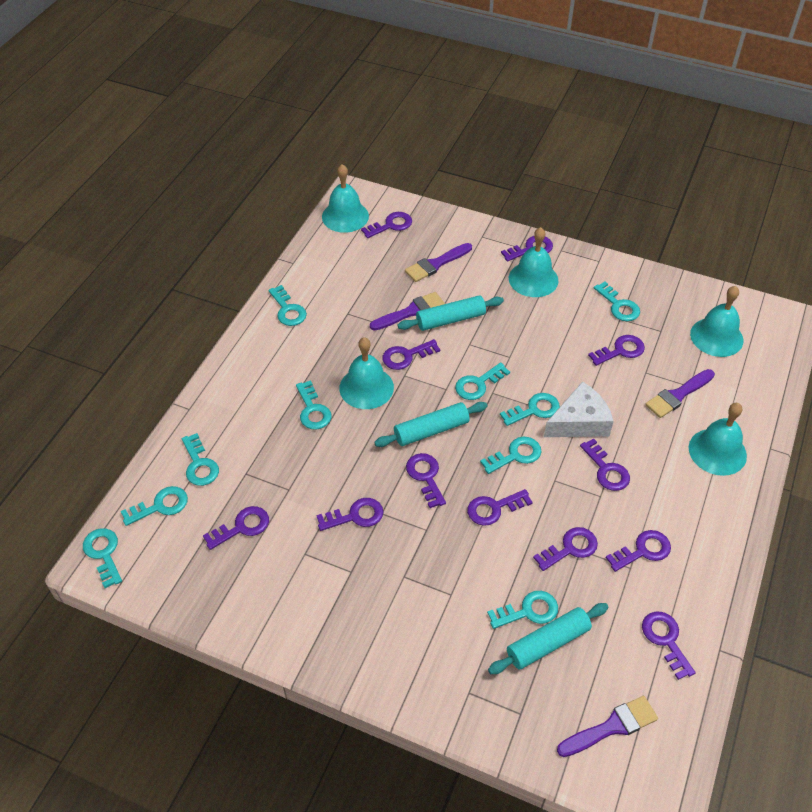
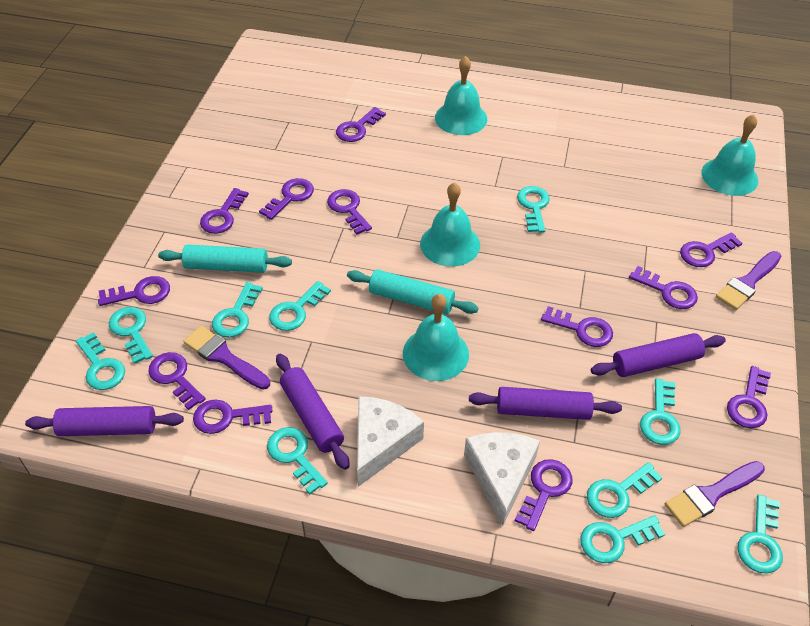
purple brush: 4 -> 3
purple rolling pin: 0 -> 4
turquoise bell: 5 -> 4
turquoise rolling pin: 3 -> 2
white cheese: 1 -> 2

